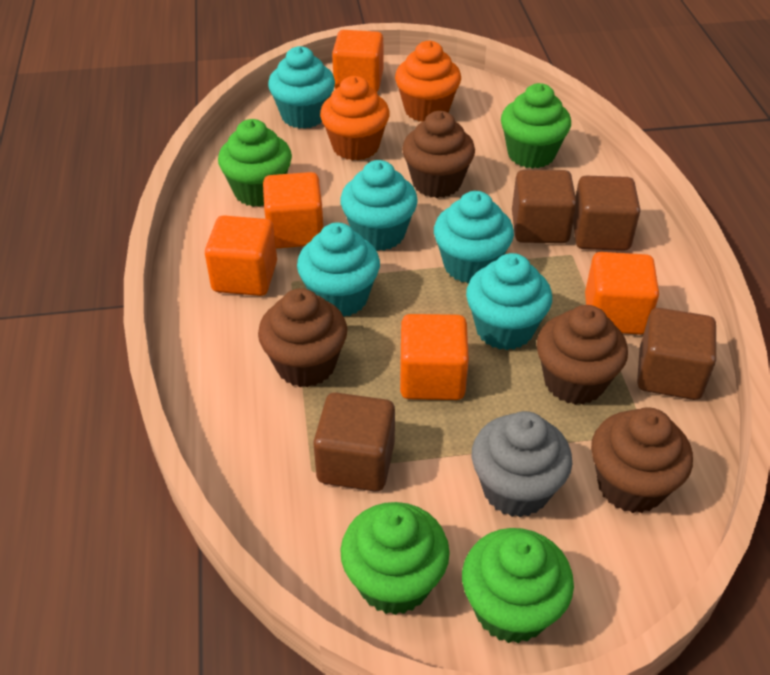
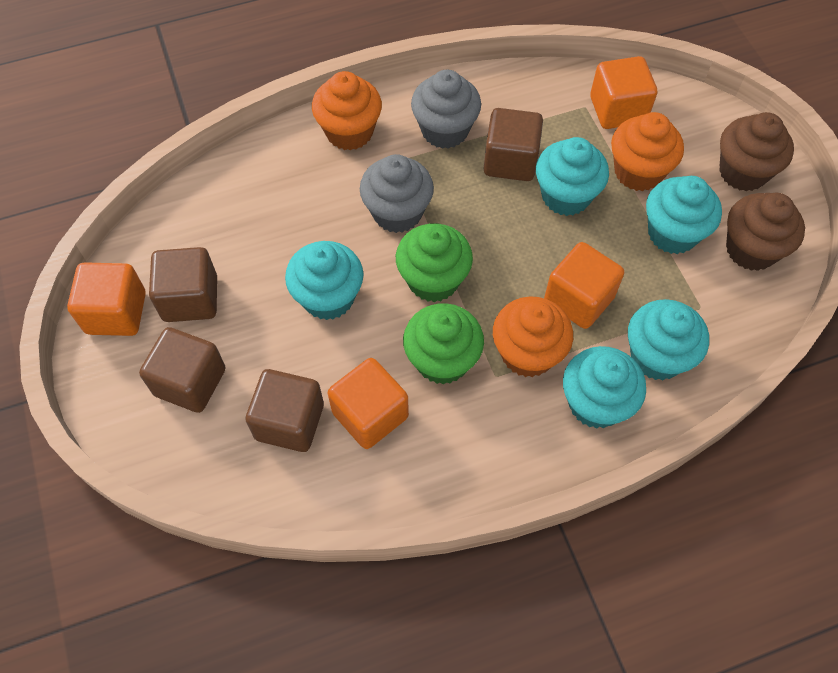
brown cupcake: 4 -> 2
green cupcake: 4 -> 2
grey cupcake: 1 -> 2
orange cube: 5 -> 4
orange cupcake: 2 -> 3

